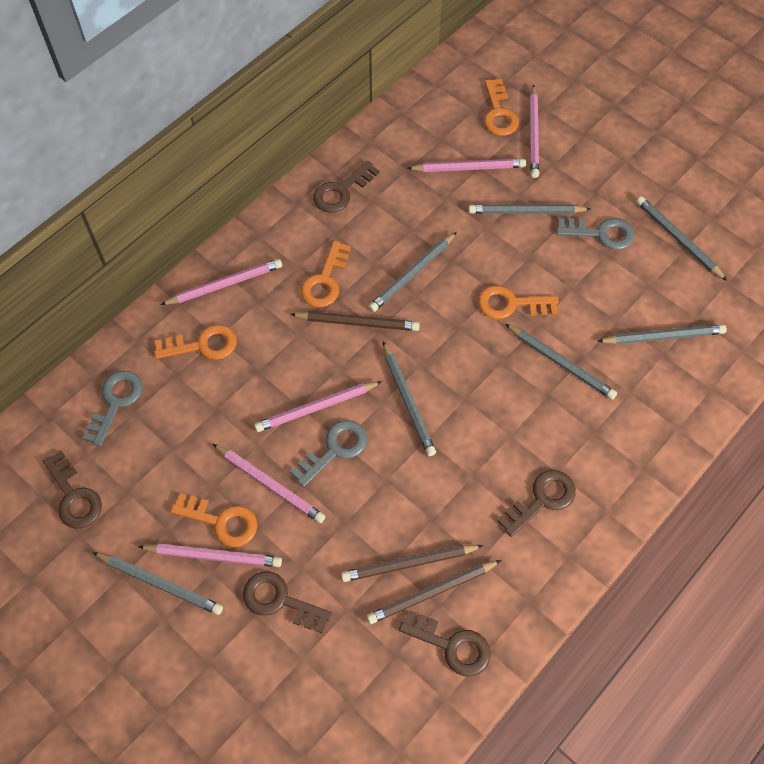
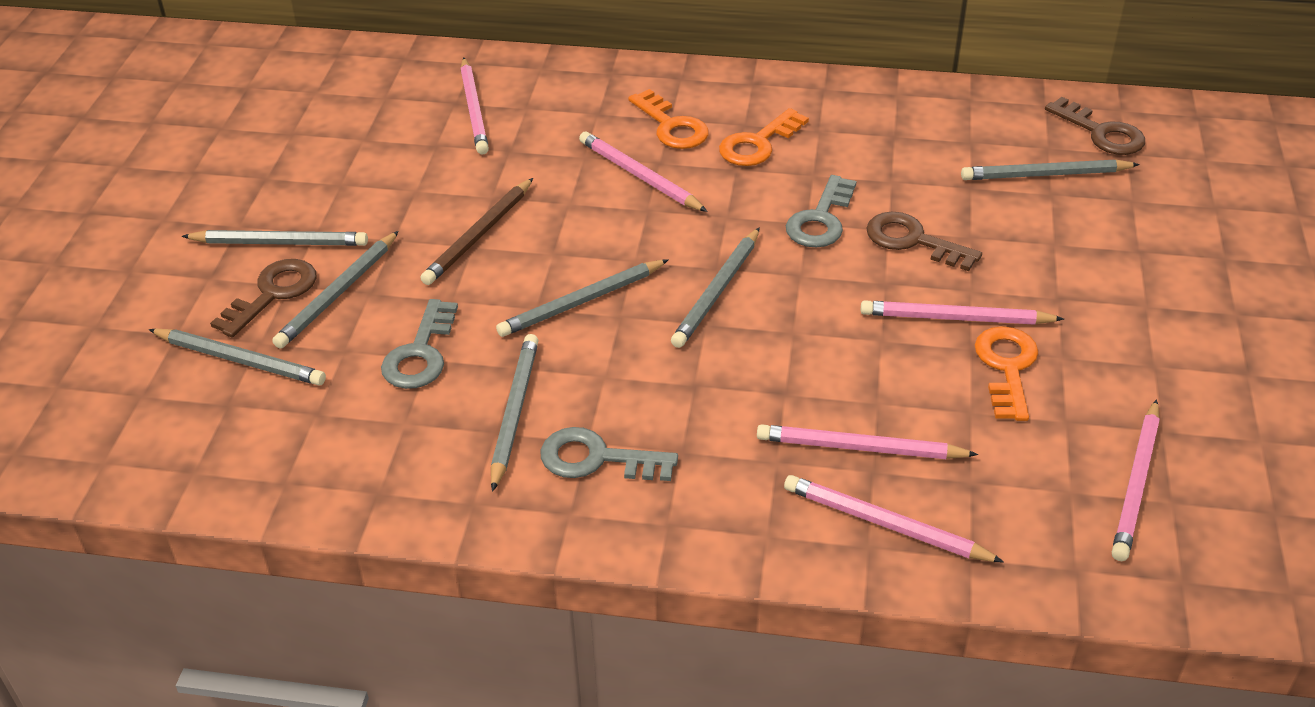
brown key: 5 -> 3
brown pencil: 3 -> 1
orange key: 5 -> 3

